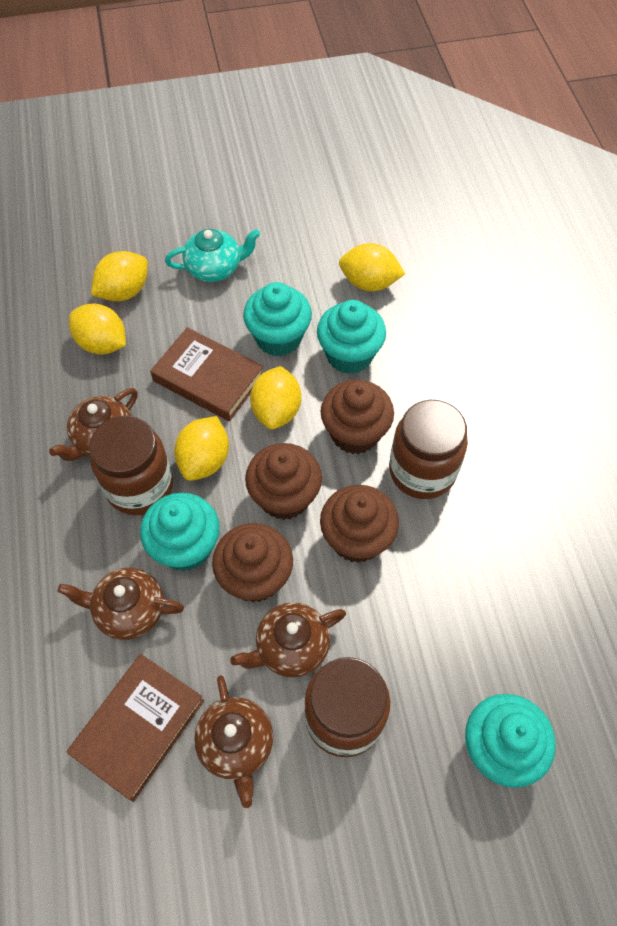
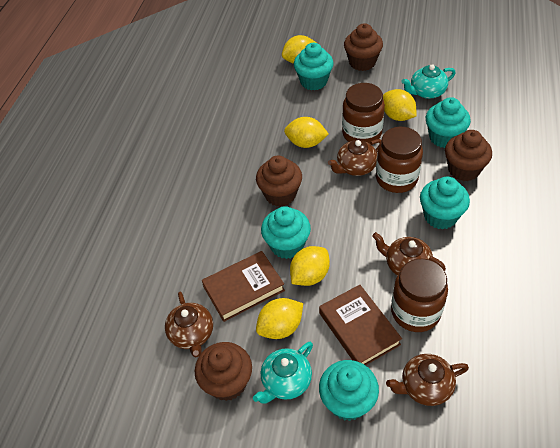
turquoise cupcake: 4 -> 5
turquoise teapot: 1 -> 2

